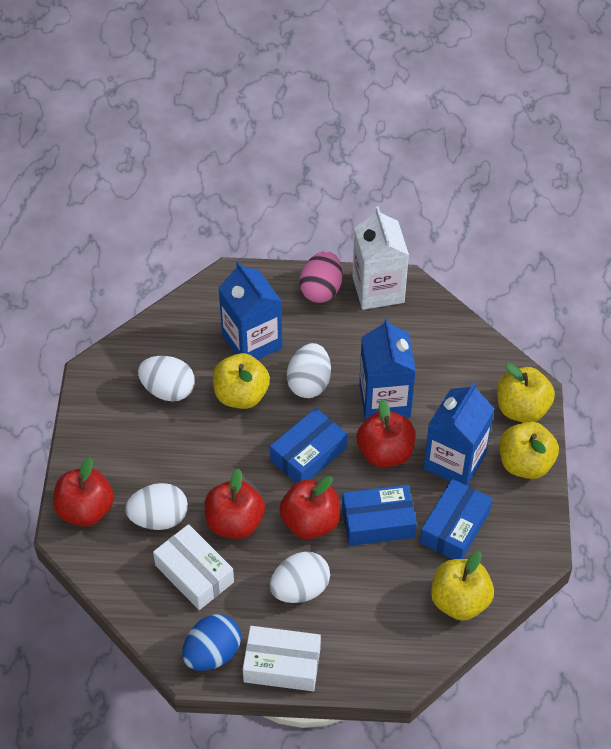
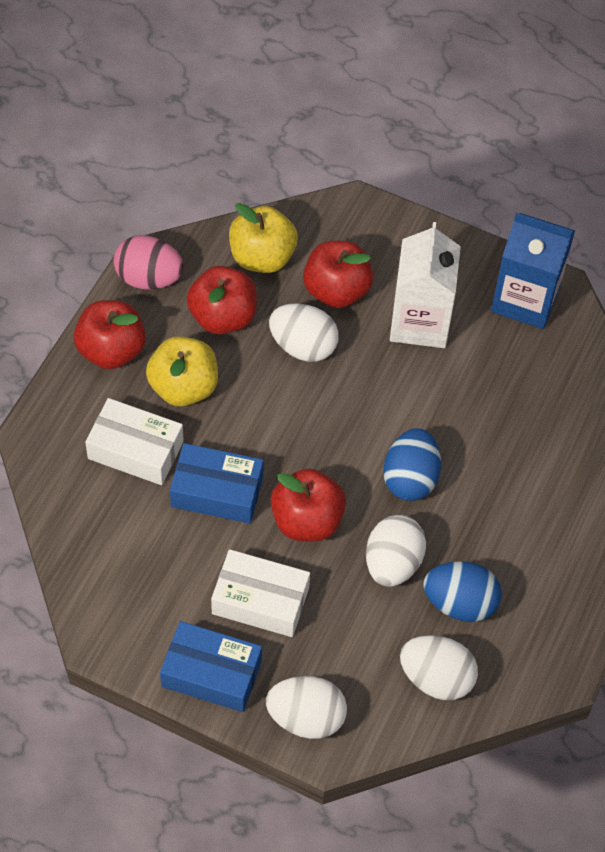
blue box: 3 -> 2
blue carton: 3 -> 1
blue egg: 1 -> 2
yellow apple: 4 -> 2

